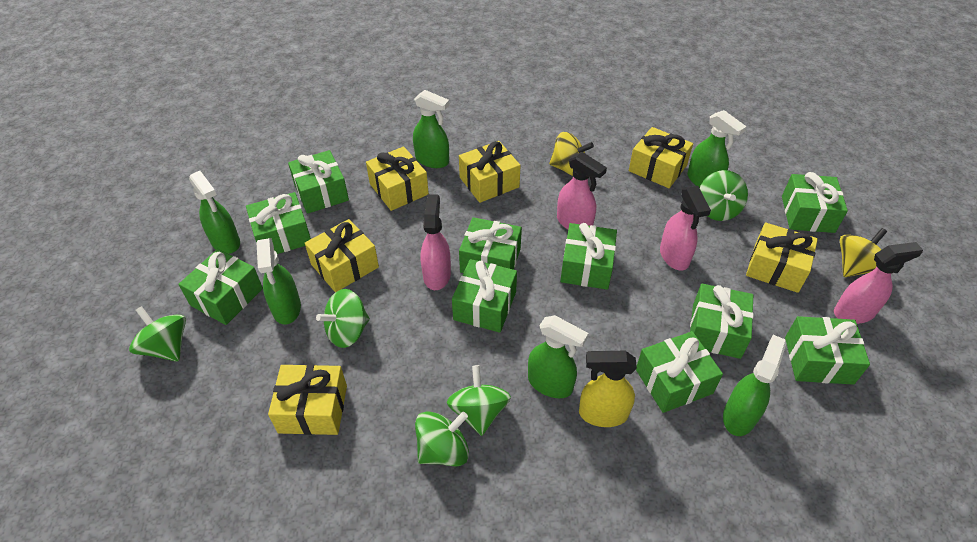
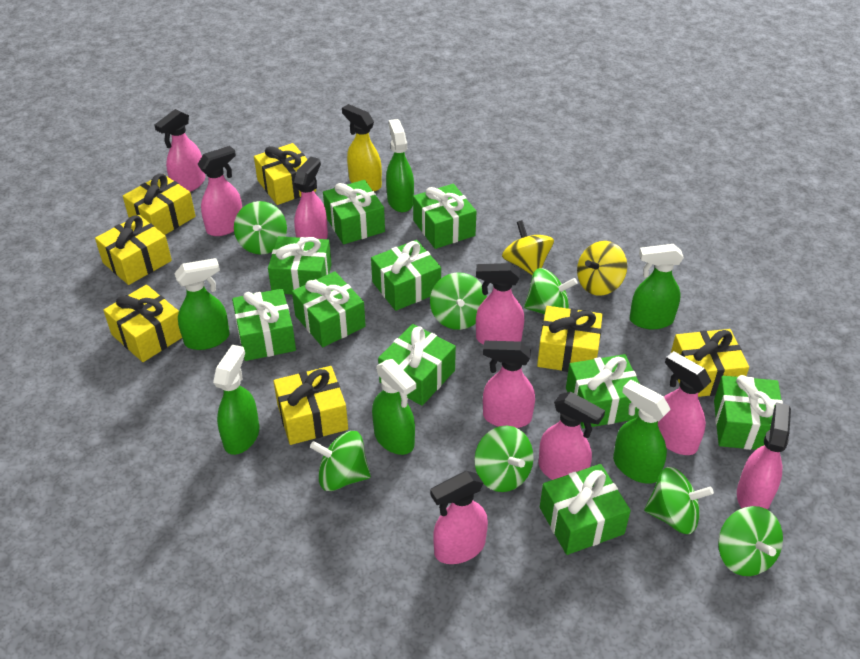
green spinning top: 5 -> 7
pink spray bottle: 4 -> 9
yellow gift: 6 -> 7

